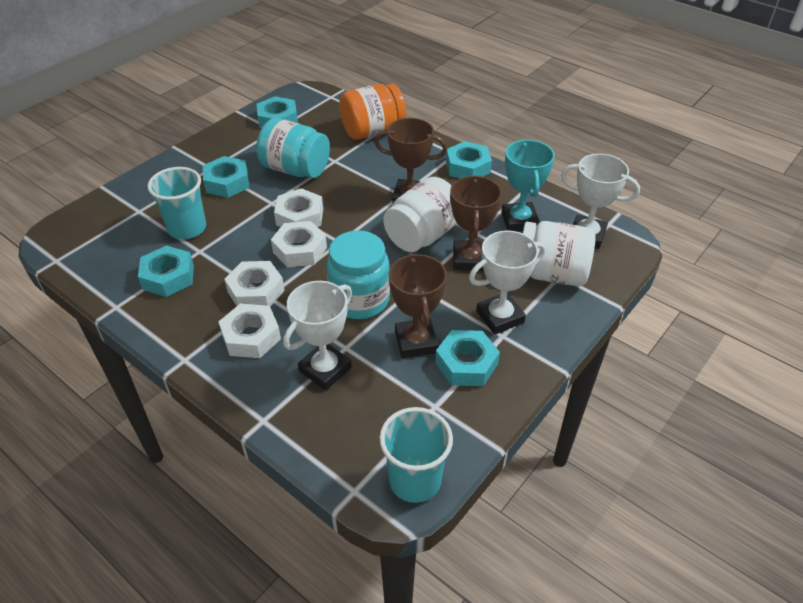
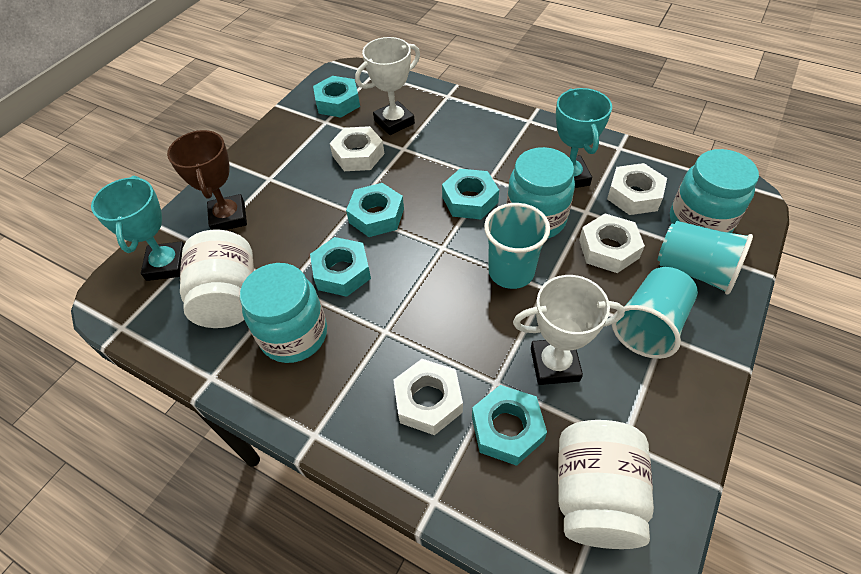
brown trophy: 3 -> 1
orange jar: 1 -> 0
turquoise cup: 2 -> 3
turquoise jar: 2 -> 3
turquoise trophy: 1 -> 2
white trophy: 3 -> 2

